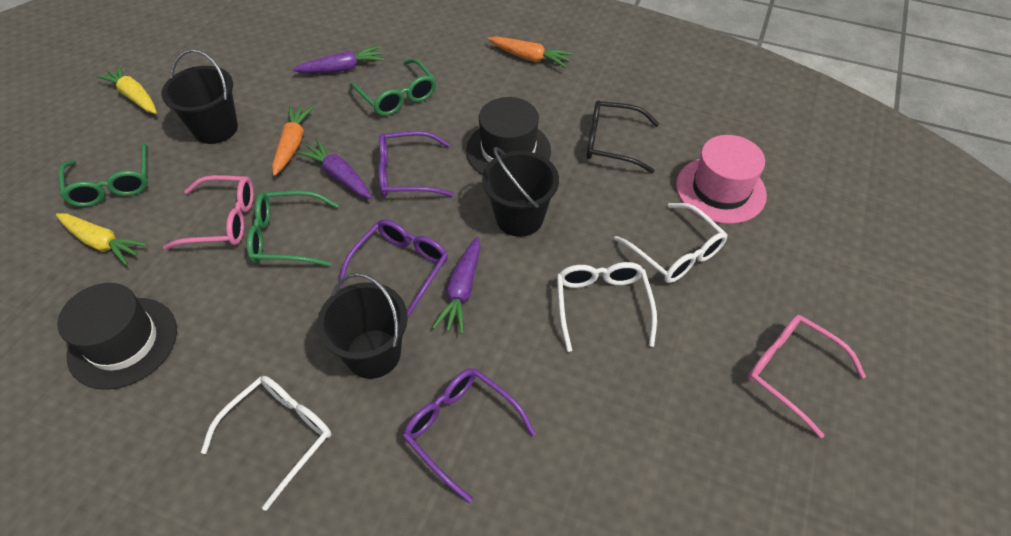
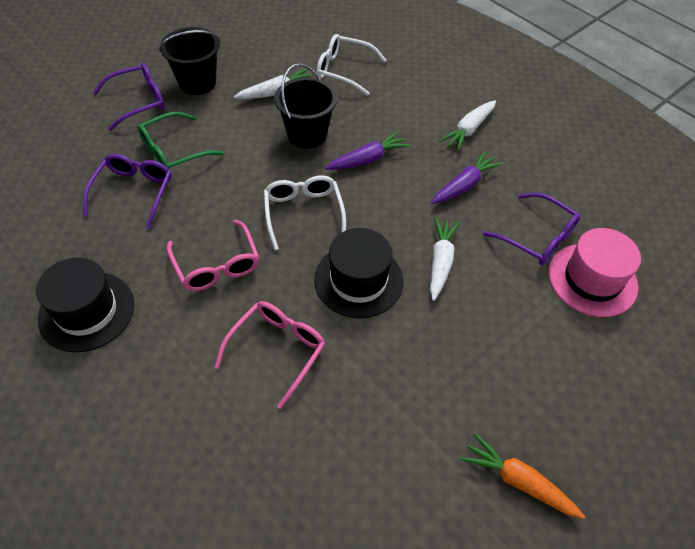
black bucket: 3 -> 2
black glasses: 1 -> 0
green glasses: 3 -> 1
orange carrot: 2 -> 1
purple carrot: 3 -> 2
white carrot: 0 -> 3
white glasses: 3 -> 2
yellow carrot: 2 -> 0

